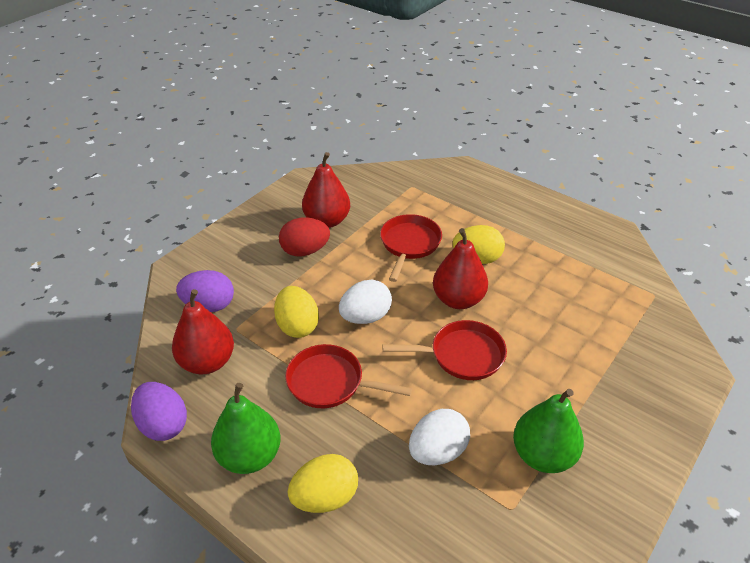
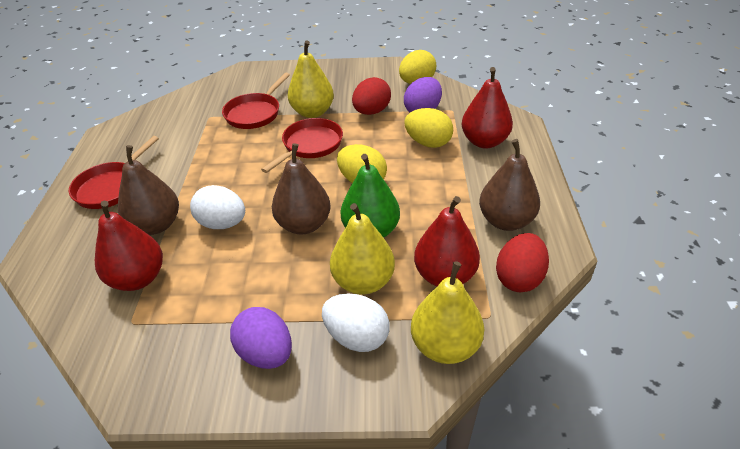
brown pear: 0 -> 3
green pear: 2 -> 1
red egg: 1 -> 2
yellow pear: 0 -> 3

